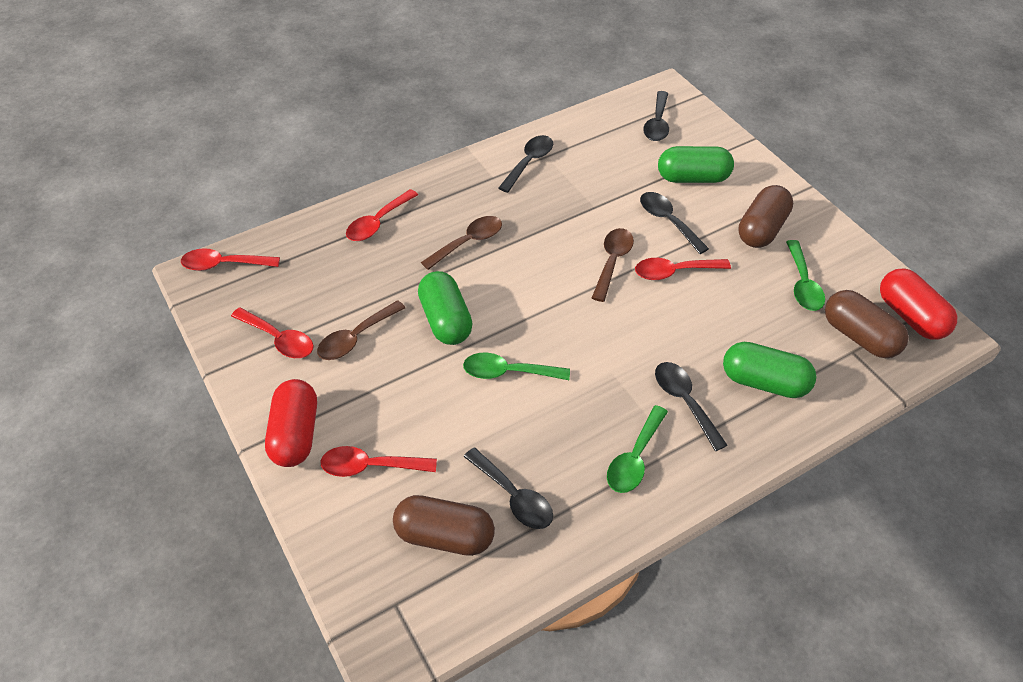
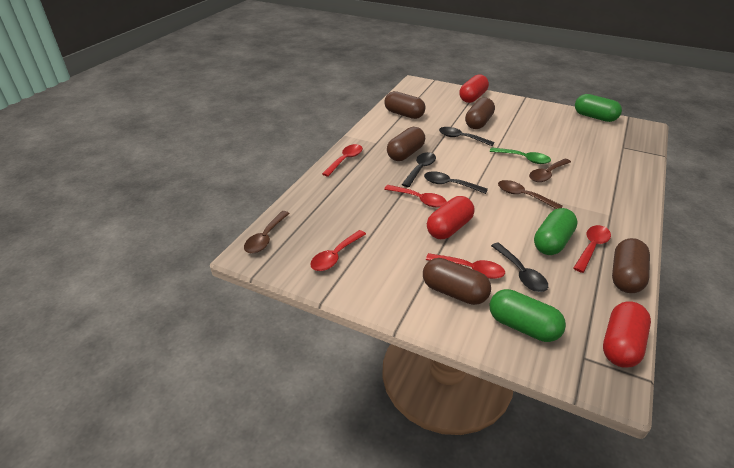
black spoon: 5 -> 4
brown capsule: 3 -> 5
green spoon: 3 -> 1
red capsule: 2 -> 3

